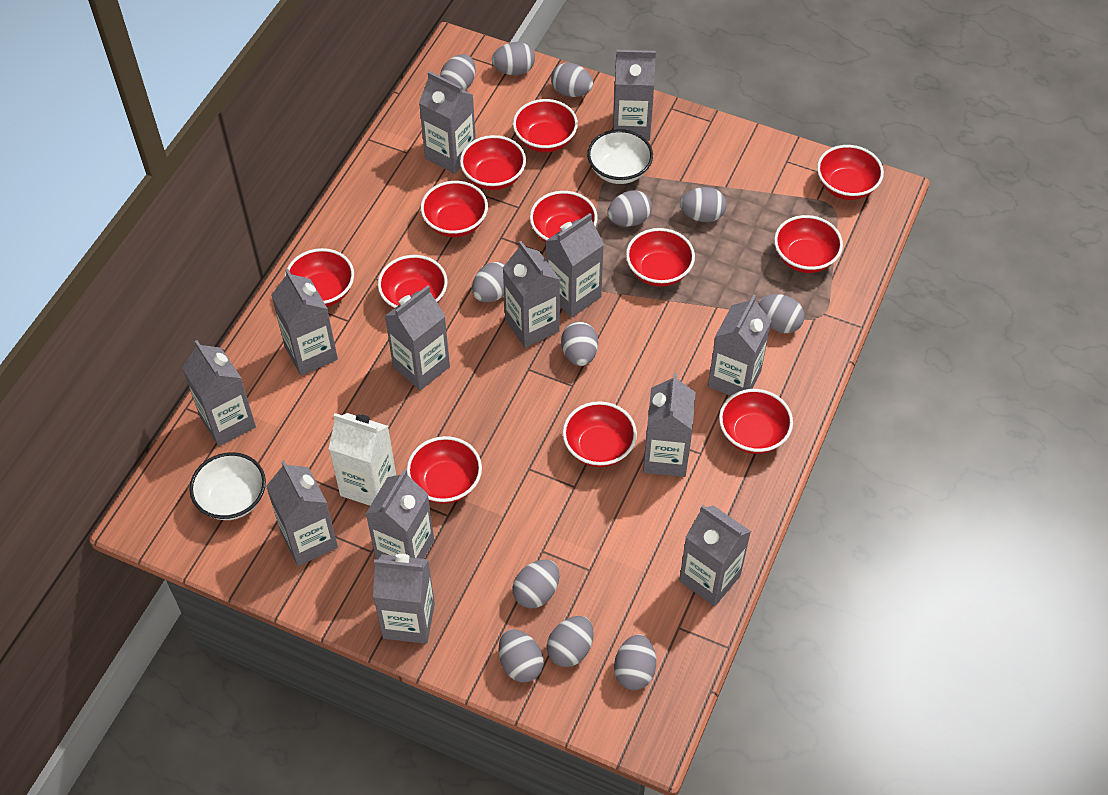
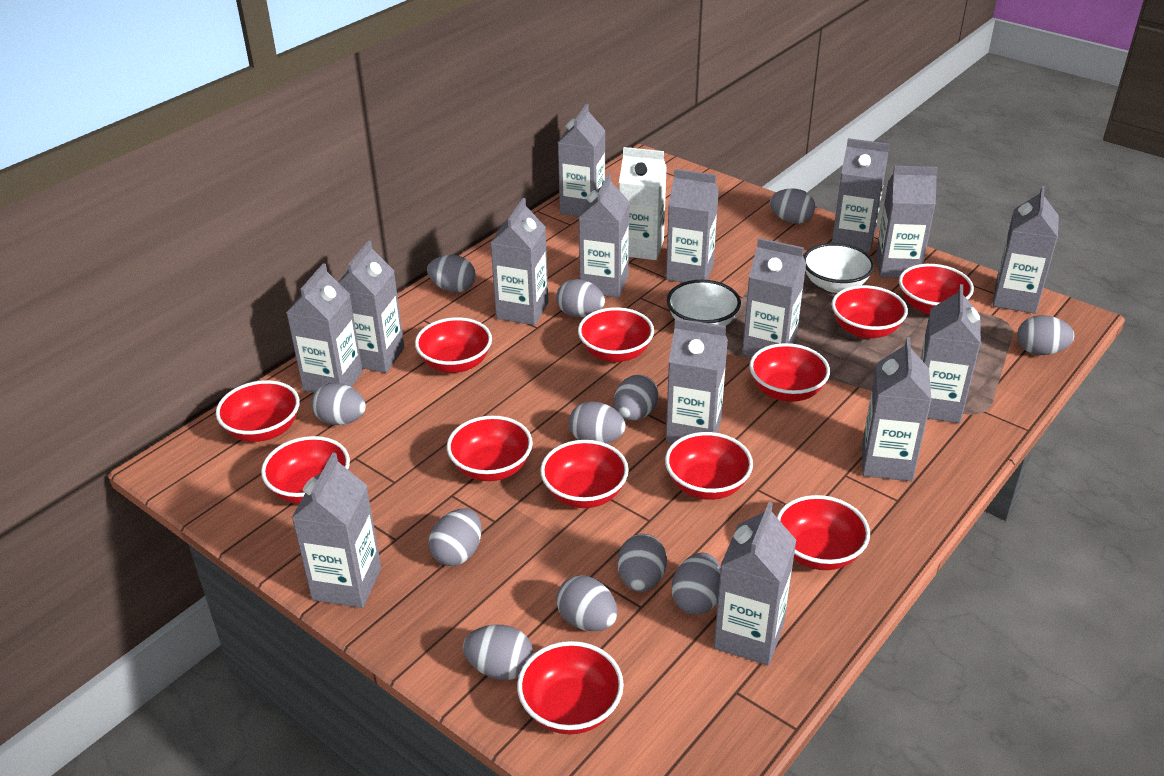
grey carton: 13 -> 15

